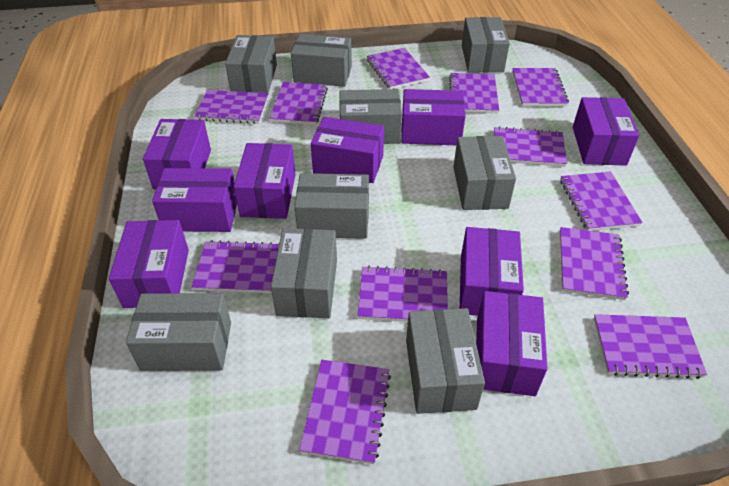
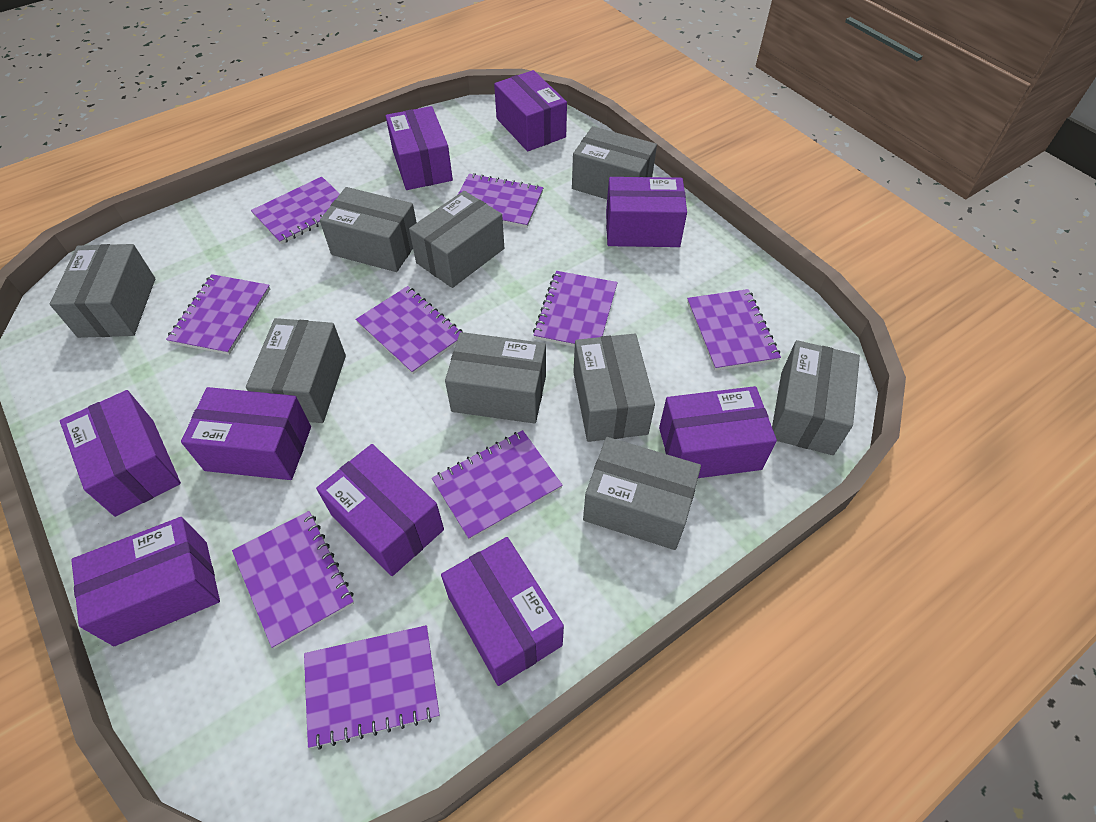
purple notebook: 12 -> 9

